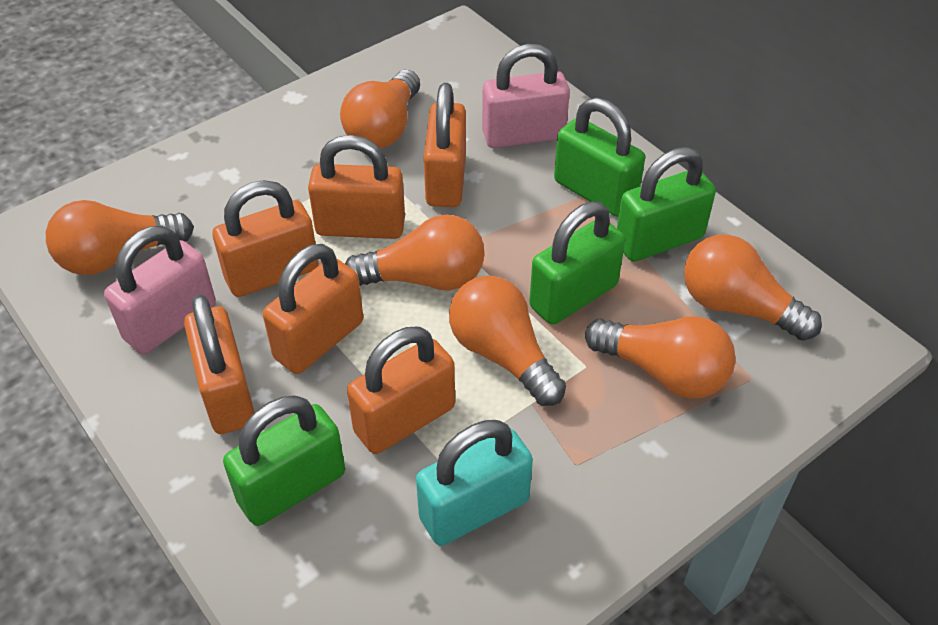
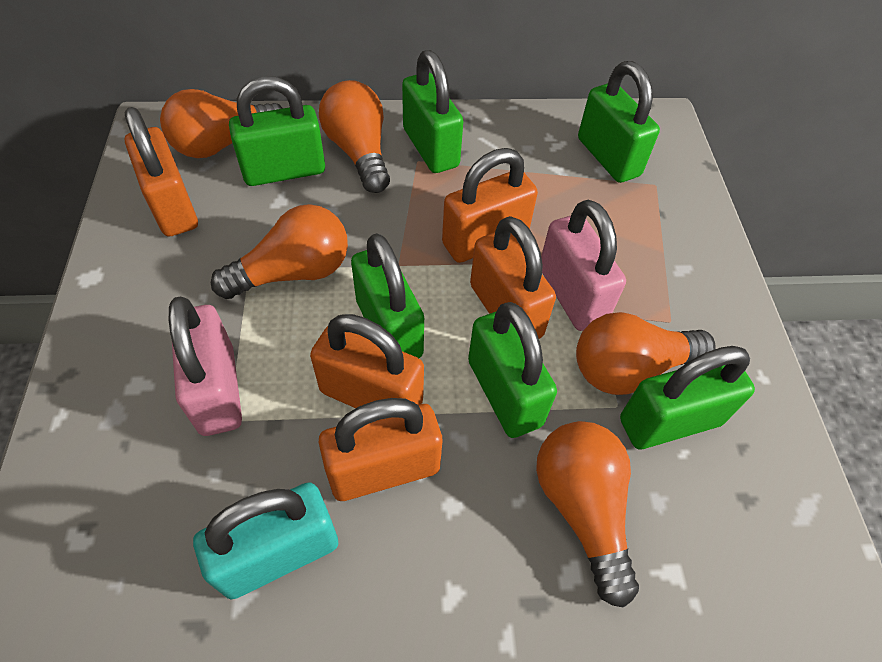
green padlock: 4 -> 6
orange light bulb: 6 -> 5
orange padlock: 6 -> 5

